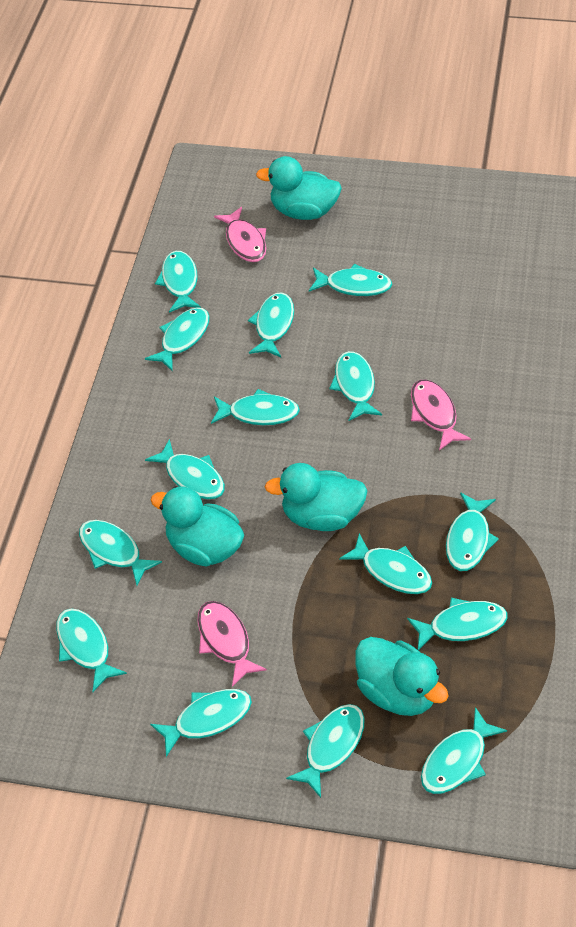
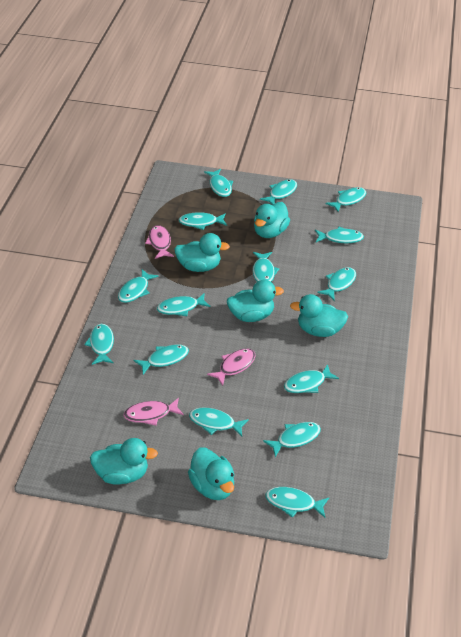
turquoise duck: 4 -> 6

